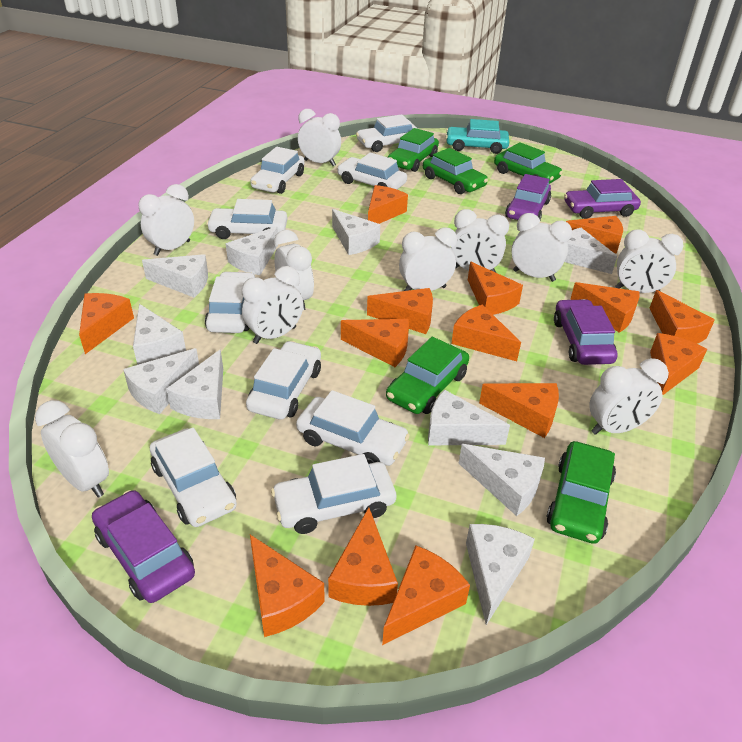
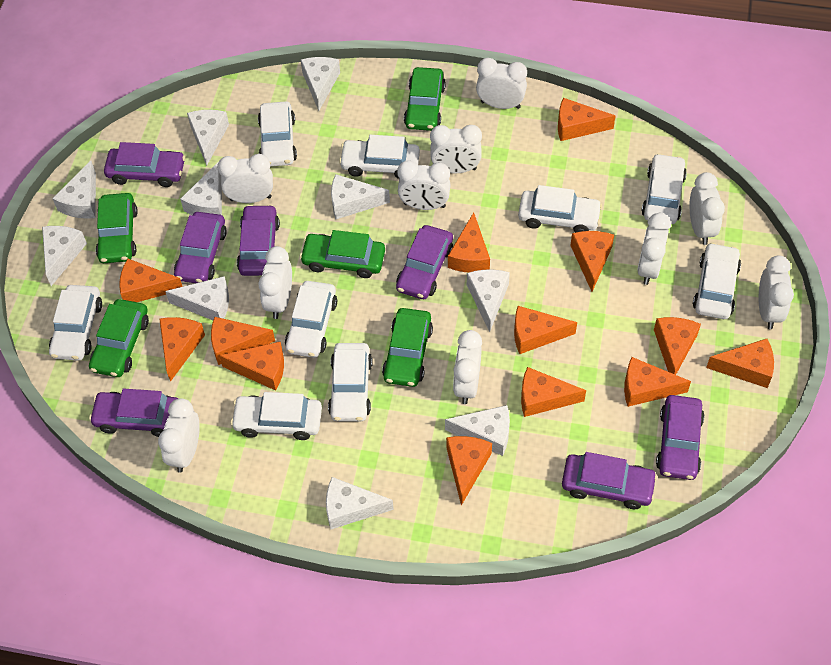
orange cheese: 14 -> 13
purple car: 4 -> 7
turquoise car: 1 -> 0

